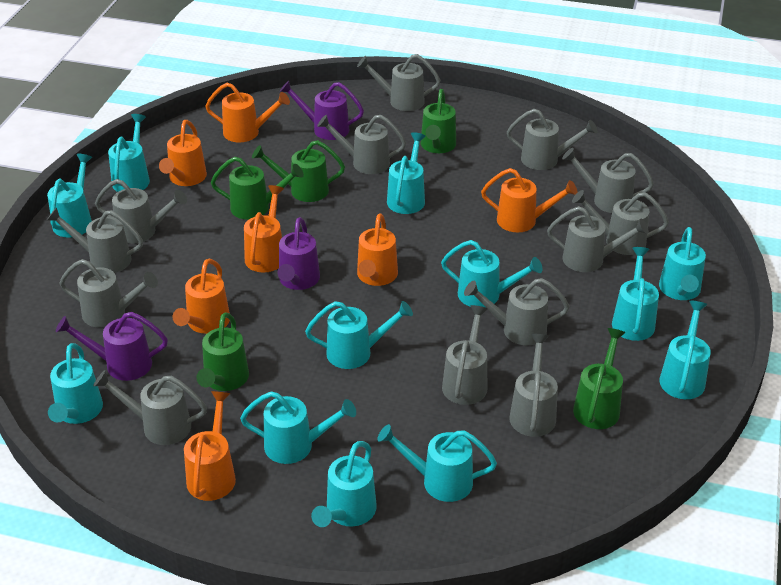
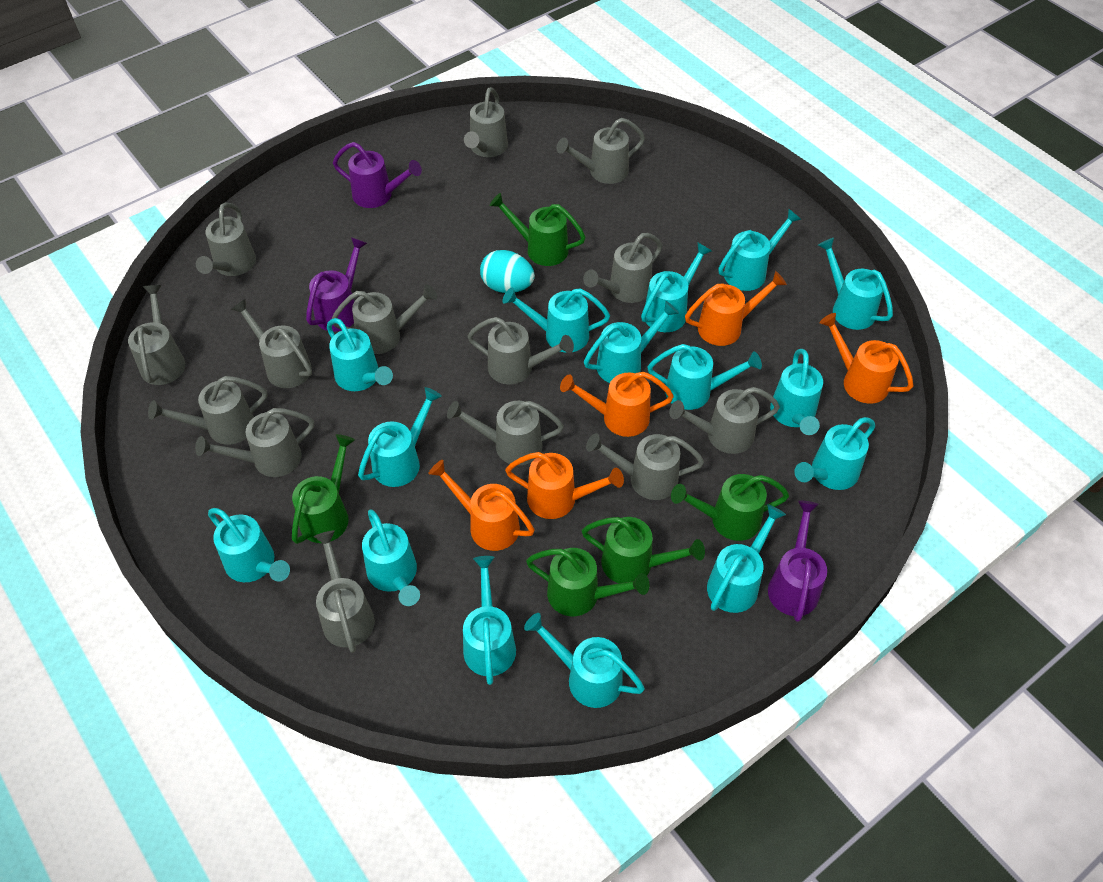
grey watering can: 13 -> 14
orange watering can: 7 -> 5
turquoise egg: 0 -> 1
turquoise watering can: 12 -> 15

